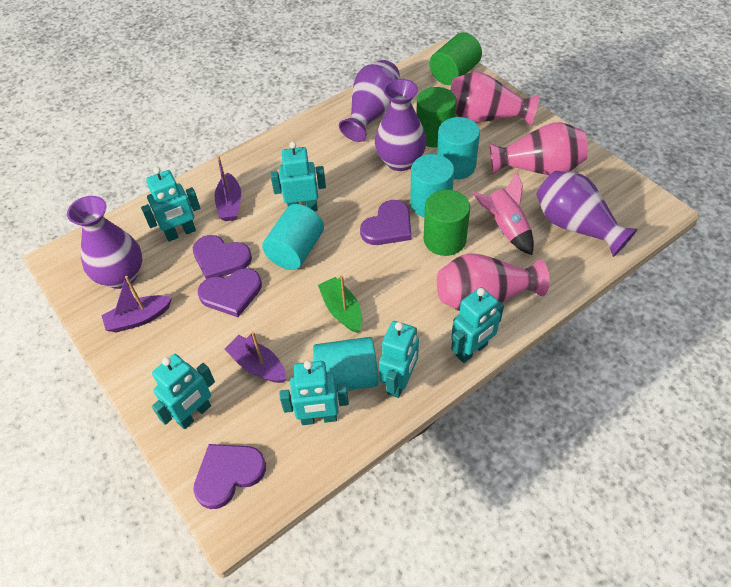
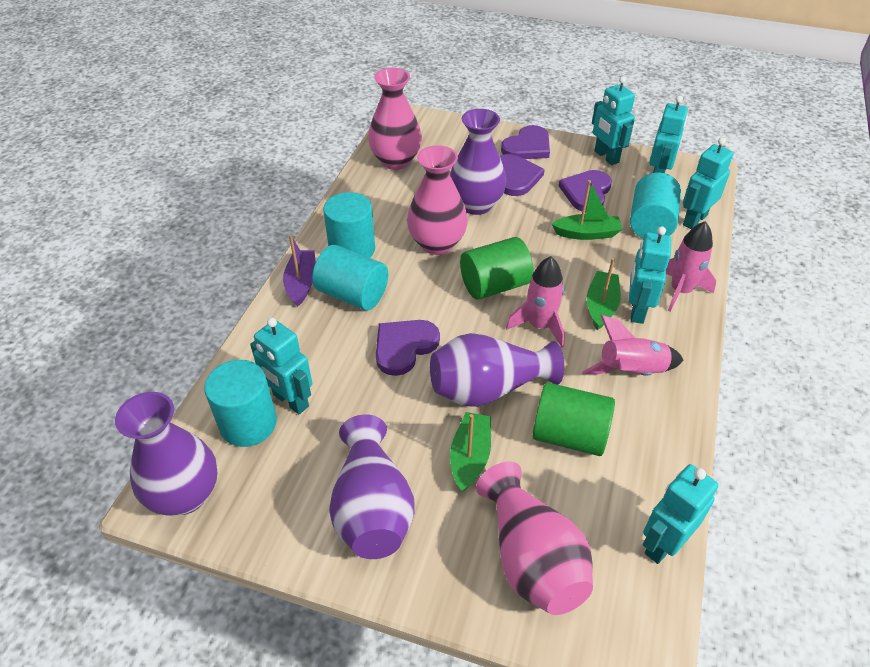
green boat: 1 -> 3
green cylinder: 3 -> 2
pink rocket: 1 -> 3
purple boat: 3 -> 1

